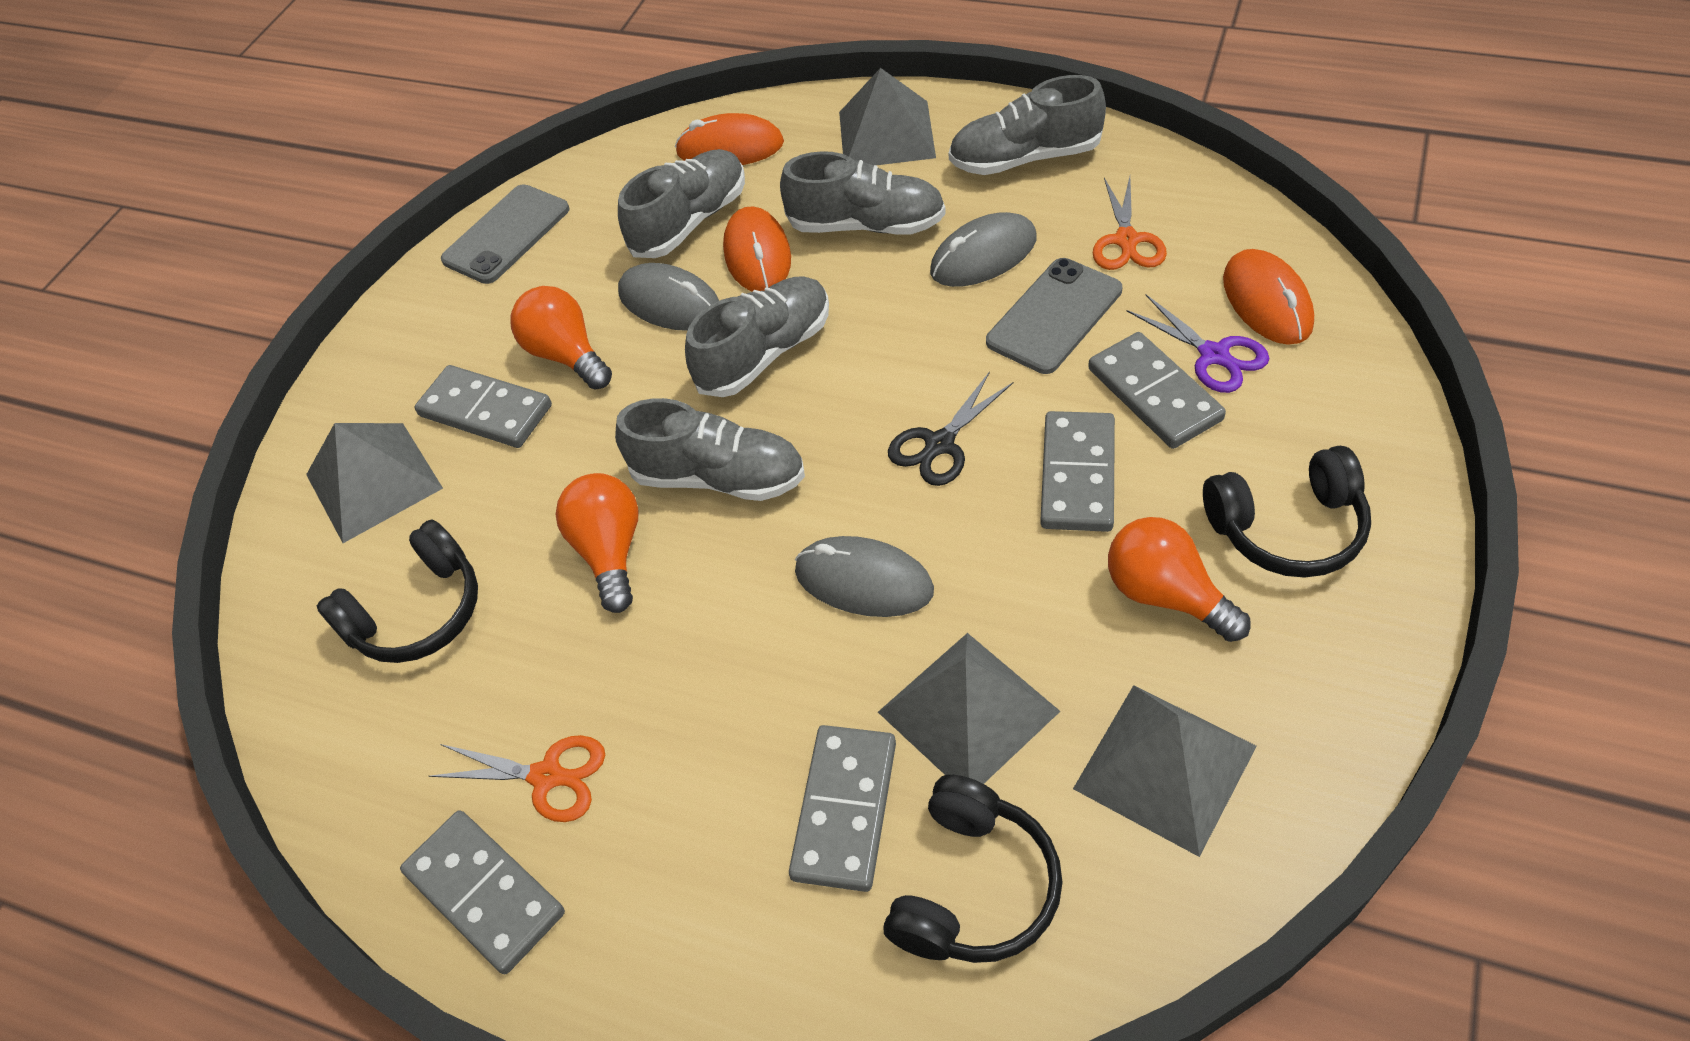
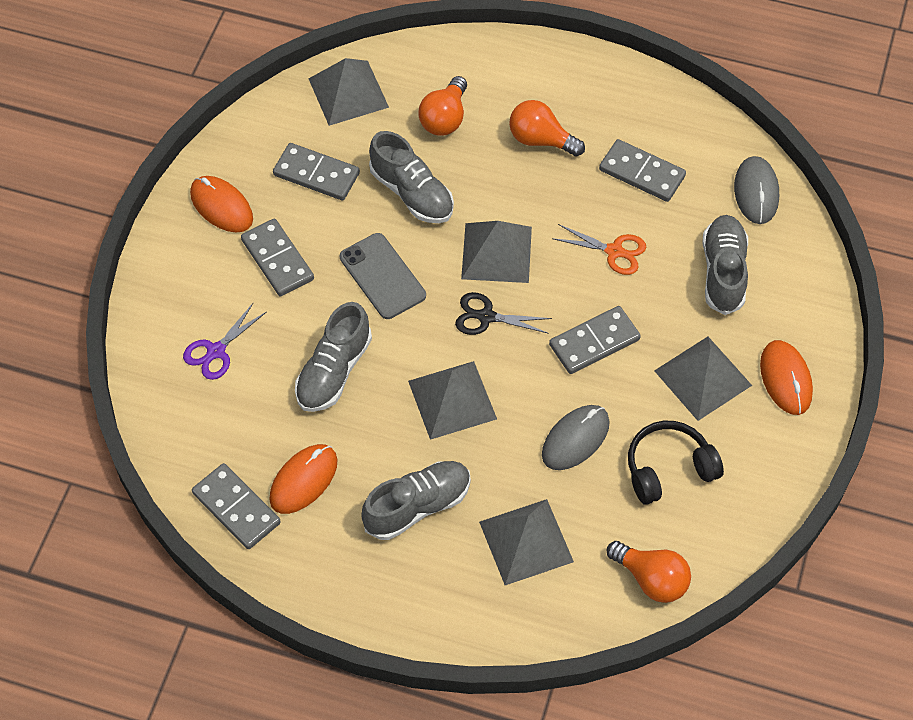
black headphones: 3 -> 1
grey mouse: 3 -> 2
grey phone: 2 -> 1
grey pyramid: 4 -> 5
grey shoe: 5 -> 4
orange scissors: 2 -> 1

